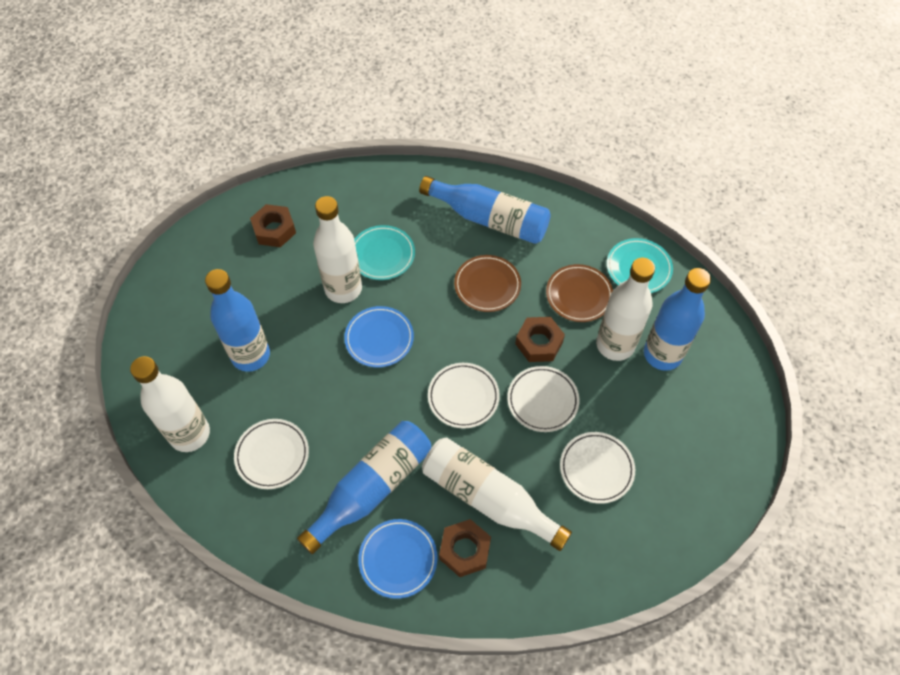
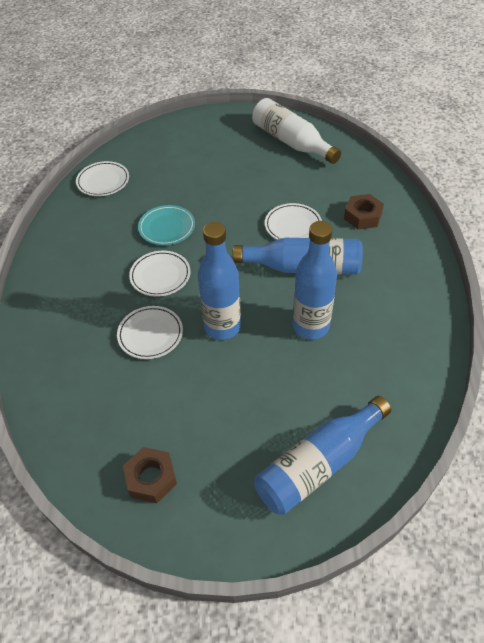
blue plate: 2 -> 0
brown nut: 3 -> 2
brown plate: 2 -> 0
turquoise plate: 2 -> 1
white bottle: 4 -> 1

